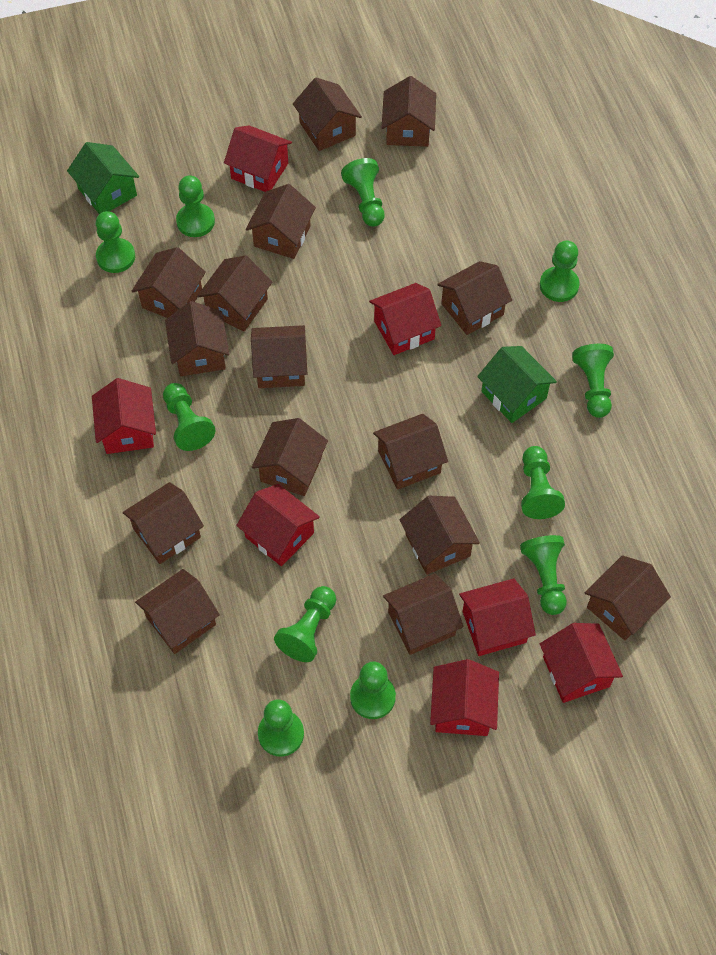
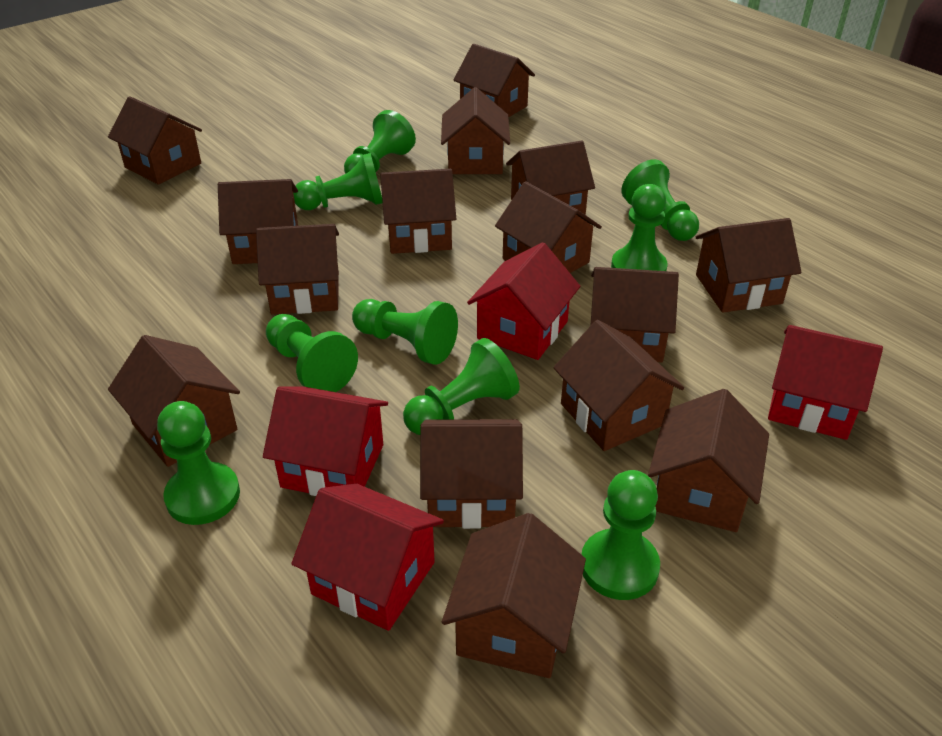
green house: 2 -> 0
green pawn: 11 -> 9
red house: 7 -> 4

